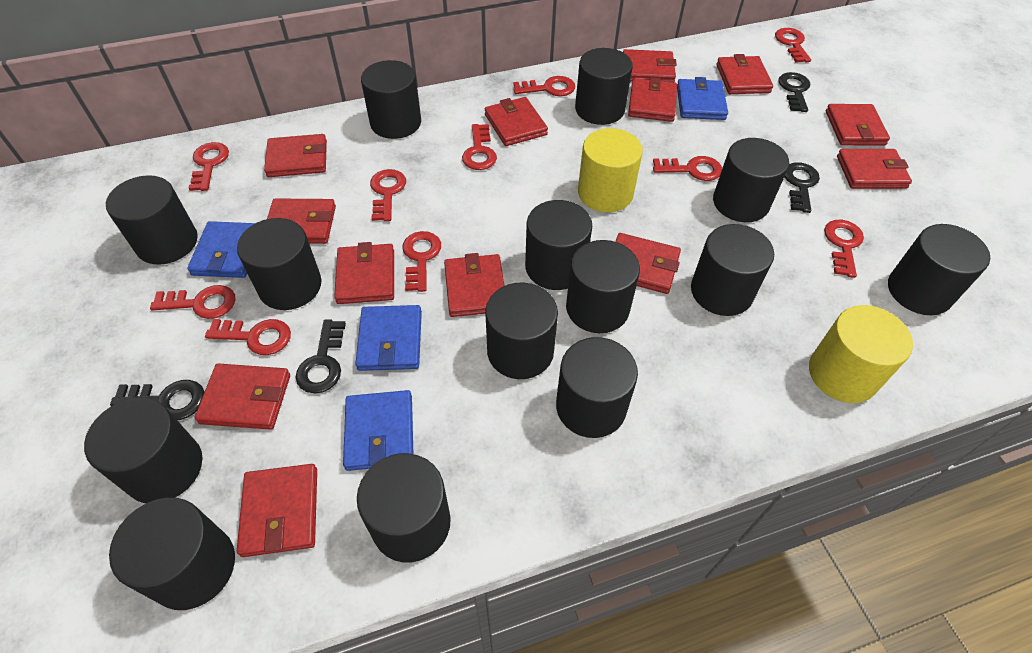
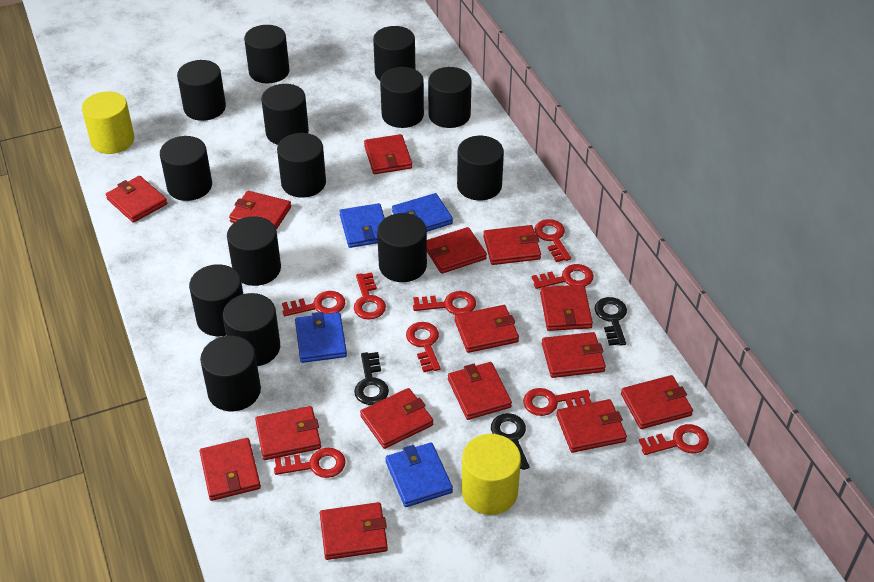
black key: 4 -> 3
red key: 10 -> 9
red wallet: 13 -> 15

